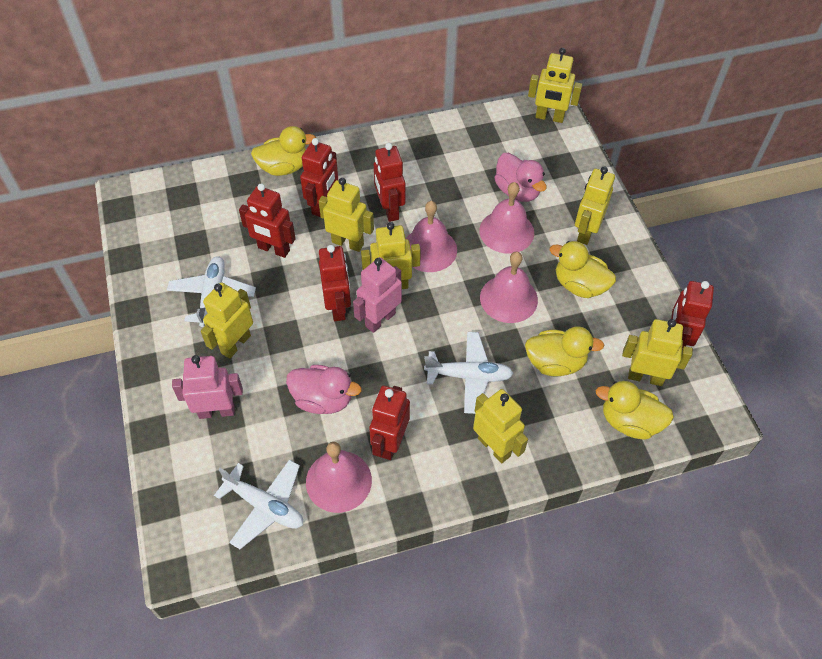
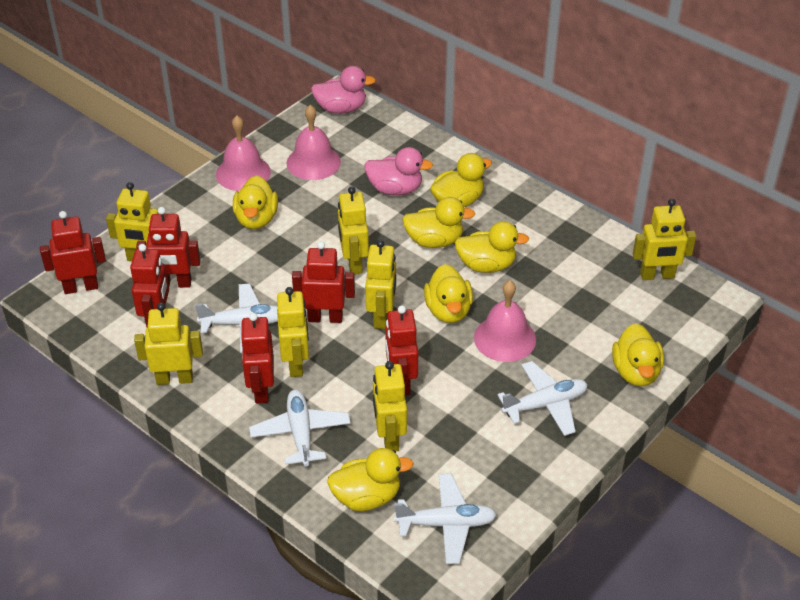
pink bell: 4 -> 3
pink robot: 2 -> 0
white plane: 3 -> 4
yellow duck: 4 -> 7

